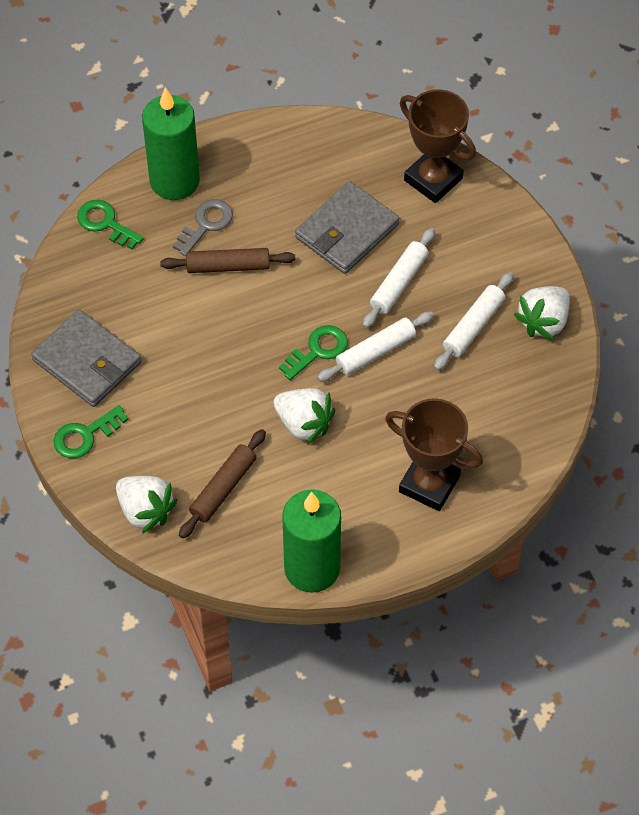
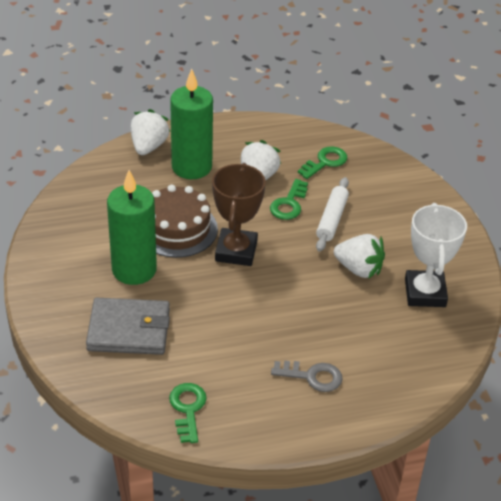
brown cake: 0 -> 1
brown rolling pin: 2 -> 0
brown trophy: 2 -> 1
grey wallet: 2 -> 1
white rolling pin: 3 -> 1
white trophy: 0 -> 1

